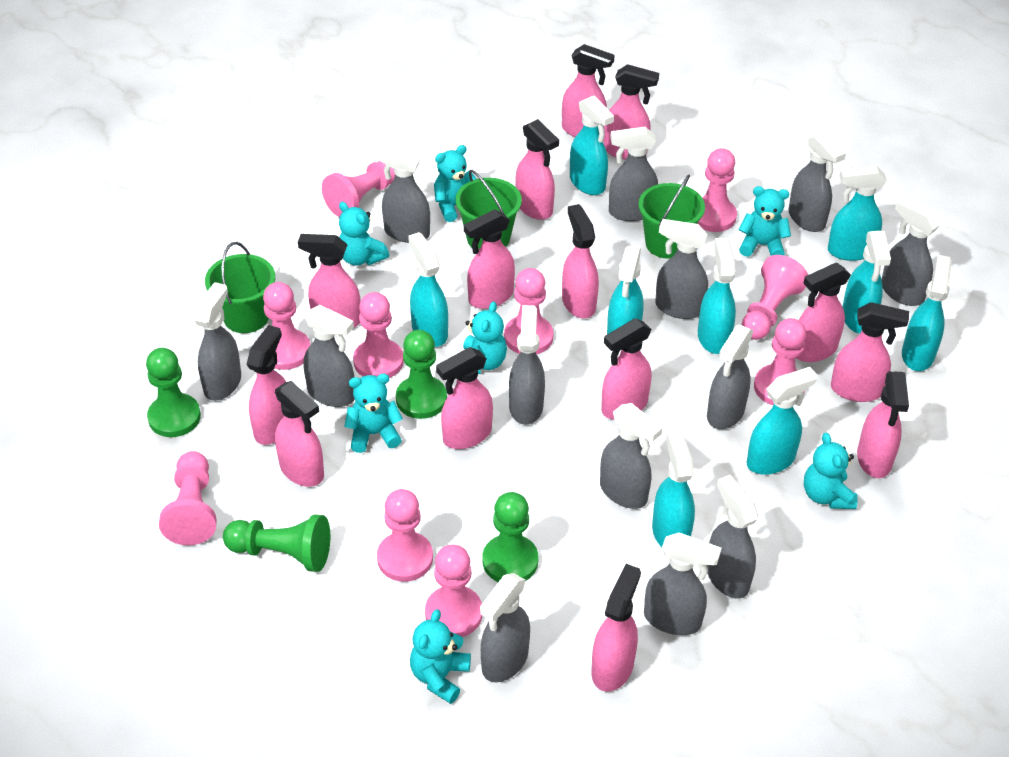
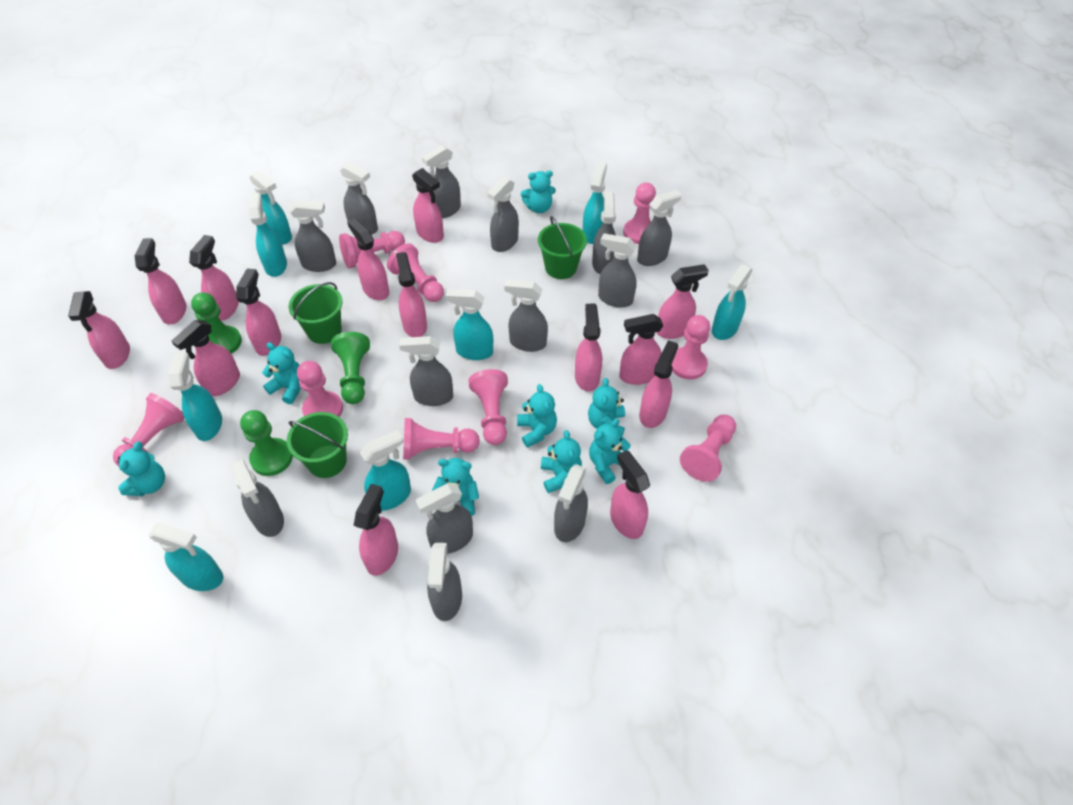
green pawn: 4 -> 3
pink pawn: 10 -> 9
turquoise spray bottle: 9 -> 8
turquoise teddy bear: 7 -> 8

